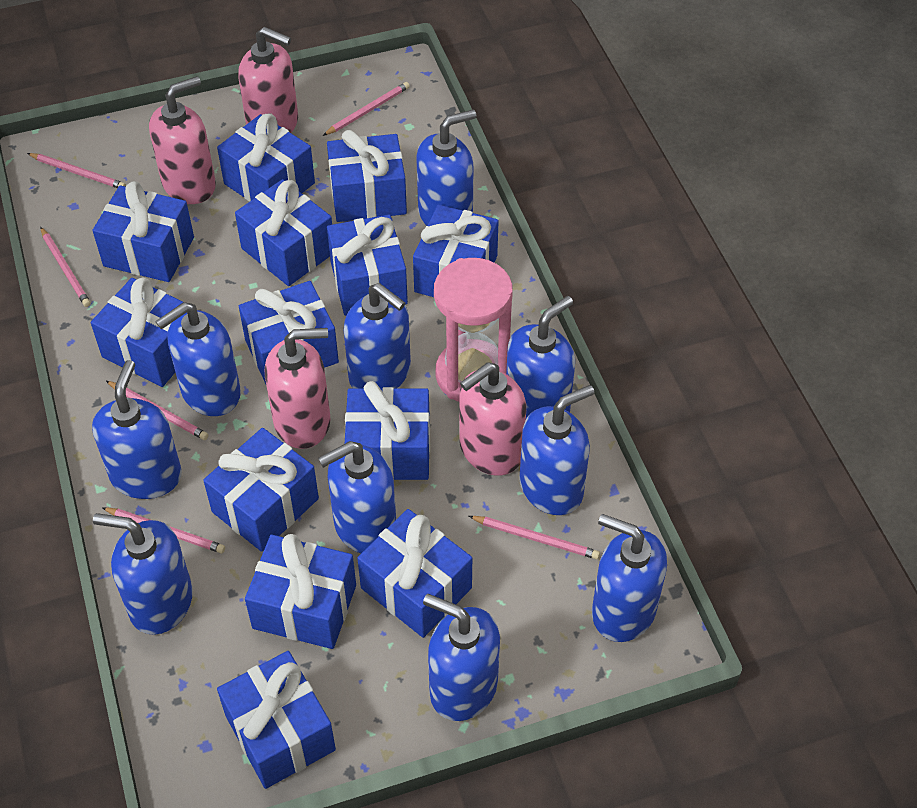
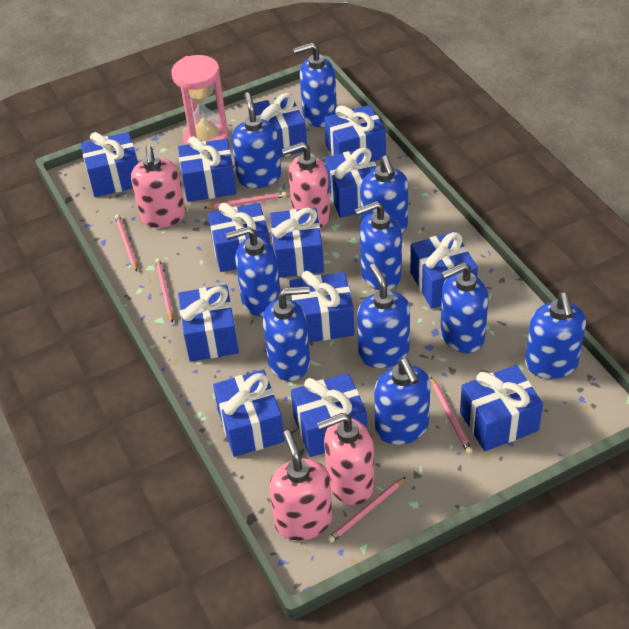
pink pencil: 6 -> 5

